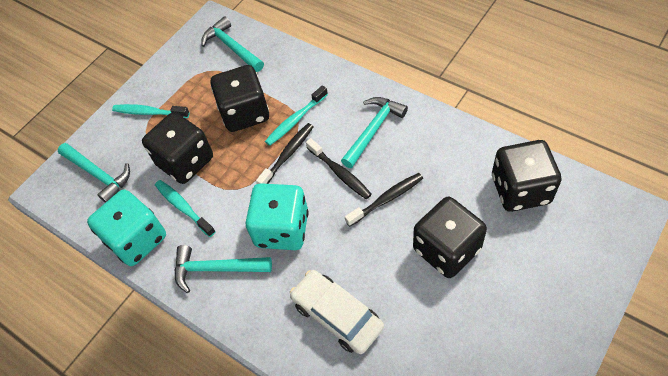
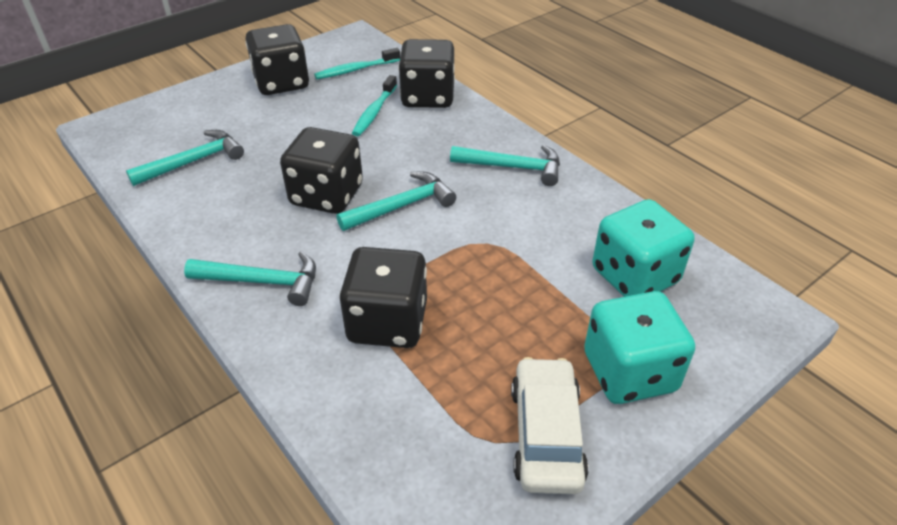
black toothbrush: 3 -> 0
turquoise toothbrush: 3 -> 2

